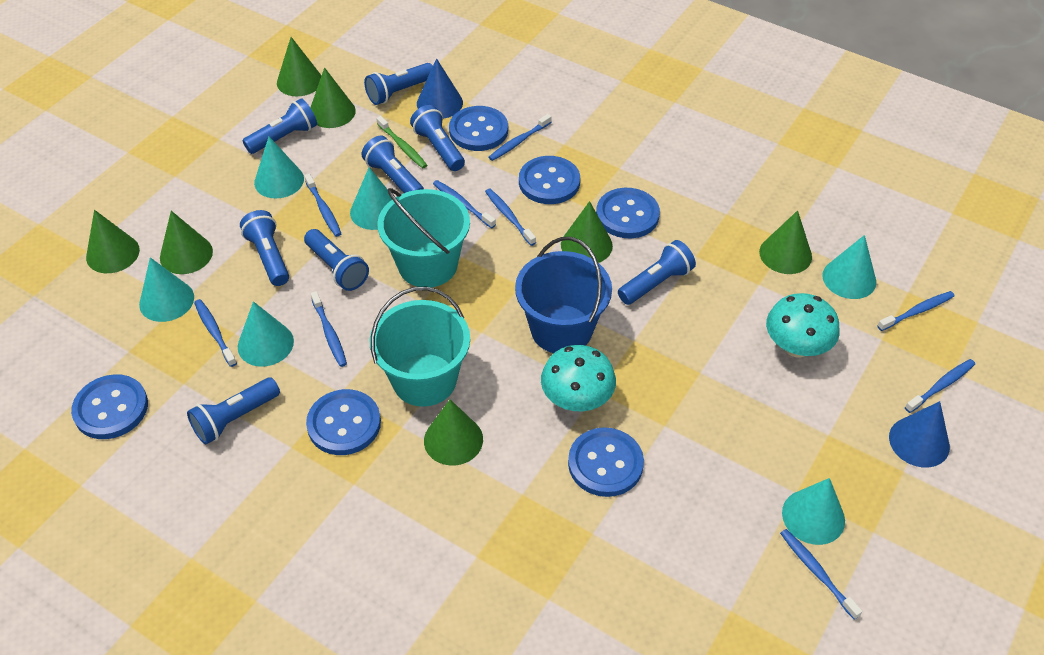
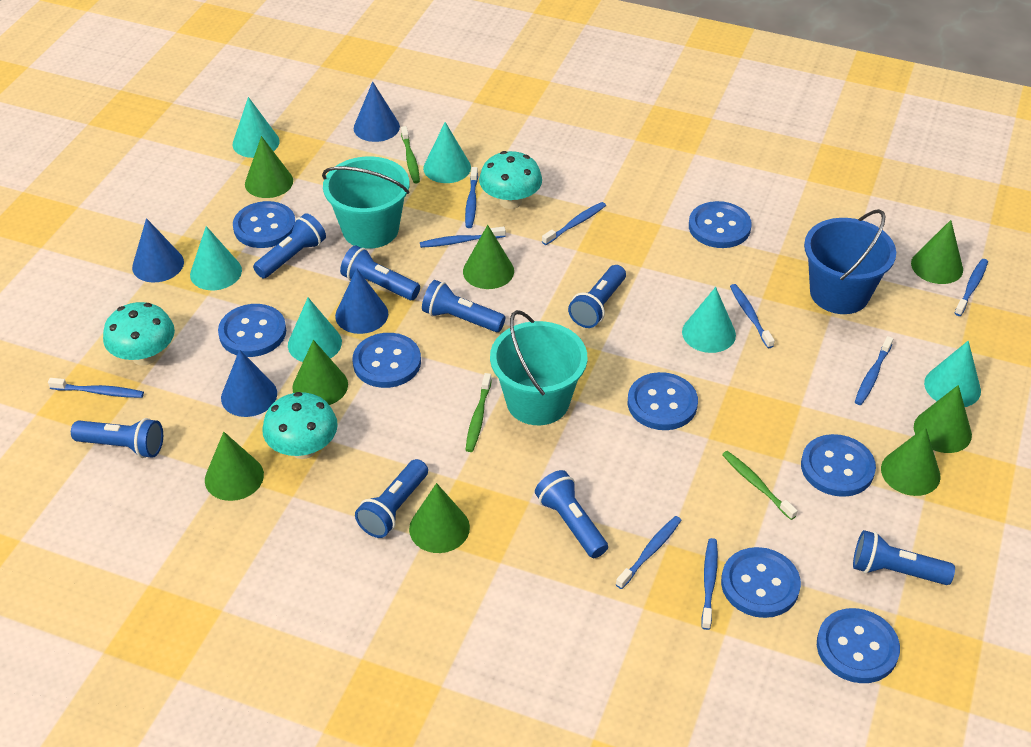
blue button: 6 -> 8
blue cone: 2 -> 4
green cone: 7 -> 8
green toothbrush: 1 -> 3
turquoise mushroom: 2 -> 3

